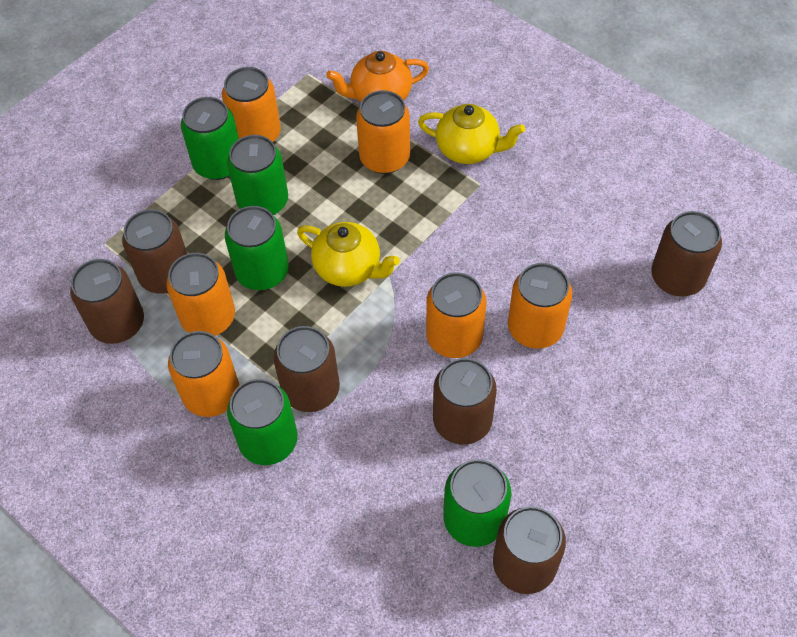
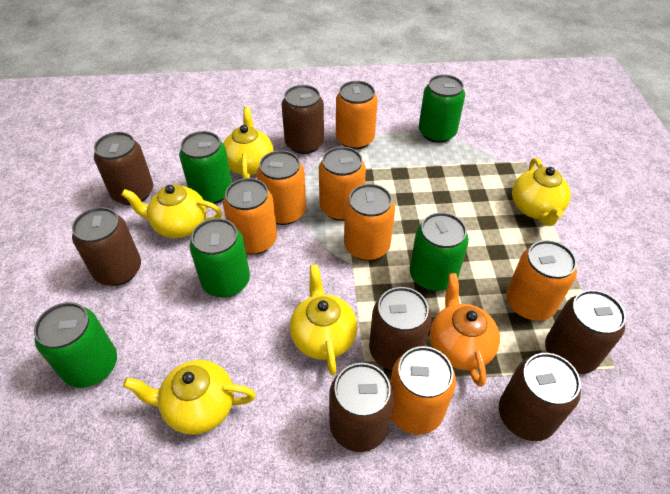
brown can: 6 -> 7
orange can: 6 -> 7
yellow teapot: 2 -> 5

